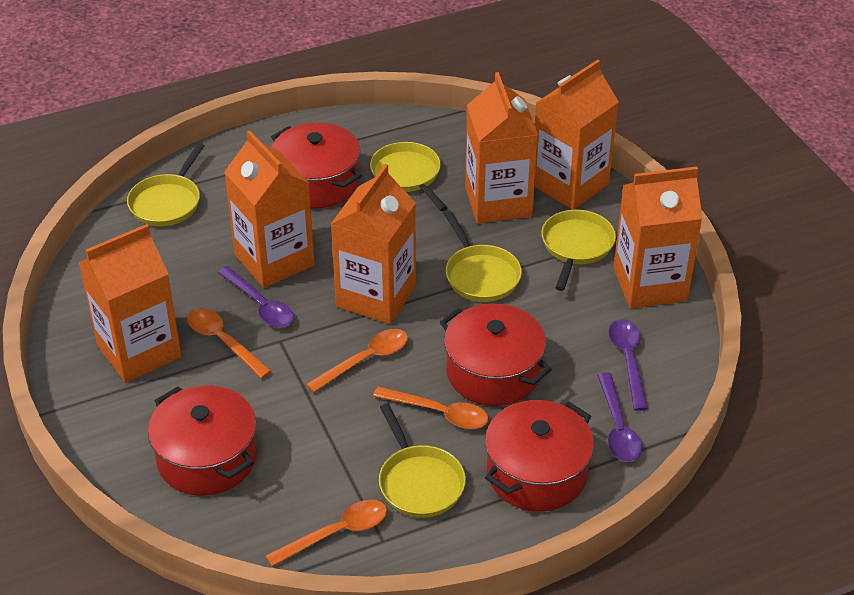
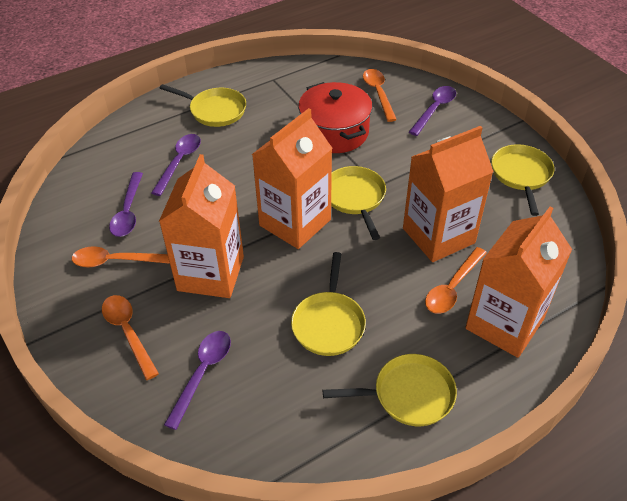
orange carton: 6 -> 4
purple spoon: 3 -> 4
red pot: 4 -> 1

